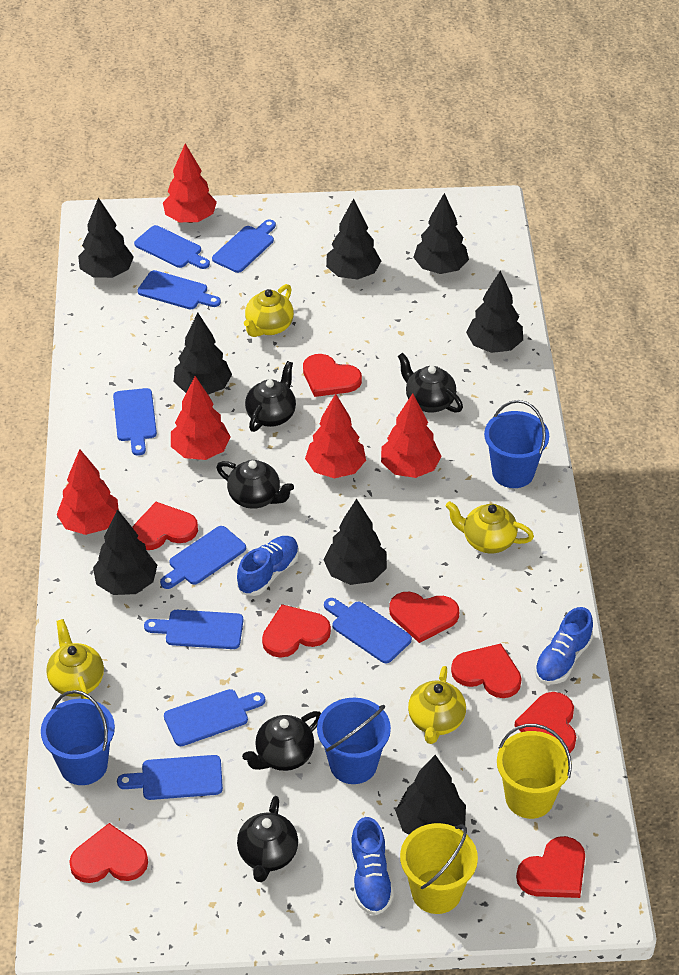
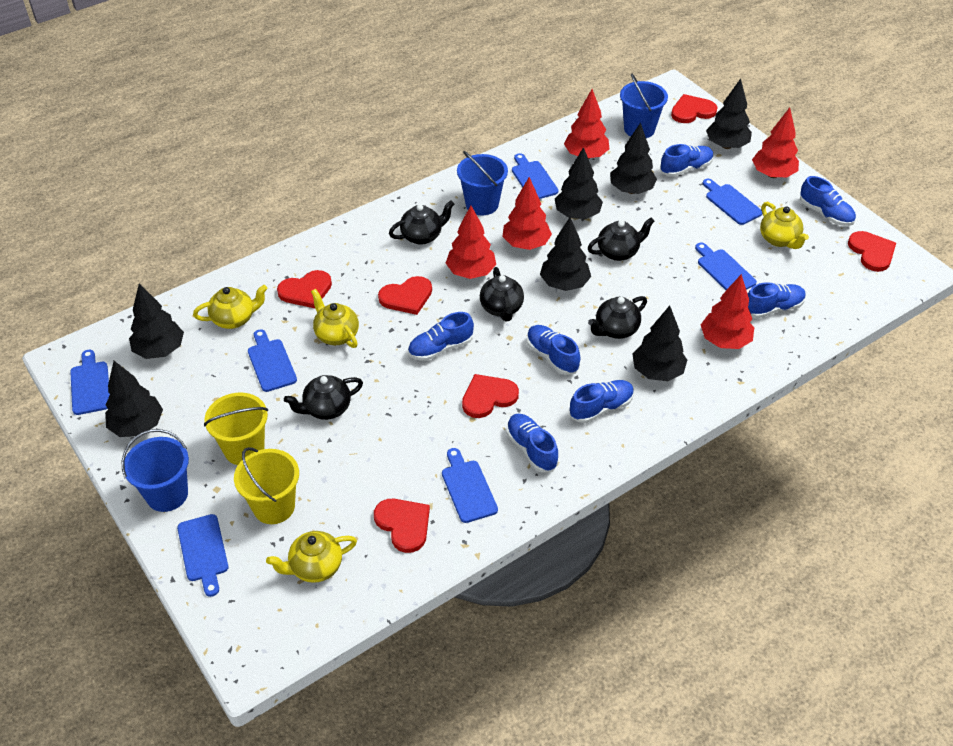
black tree: 8 -> 7
blue cutting board: 9 -> 7
blue shoe: 3 -> 7
red heart: 8 -> 6

